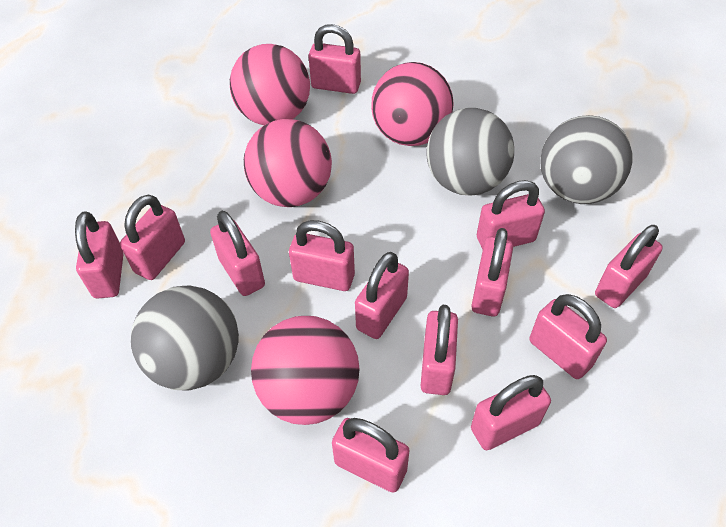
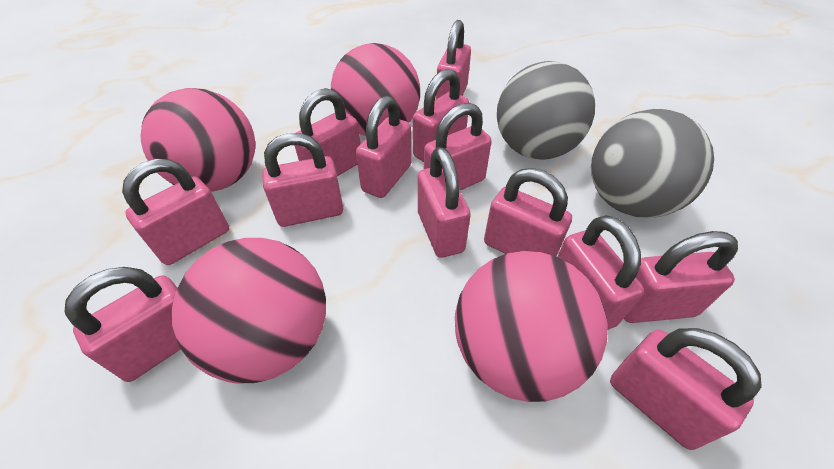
grey ball: 3 -> 2

